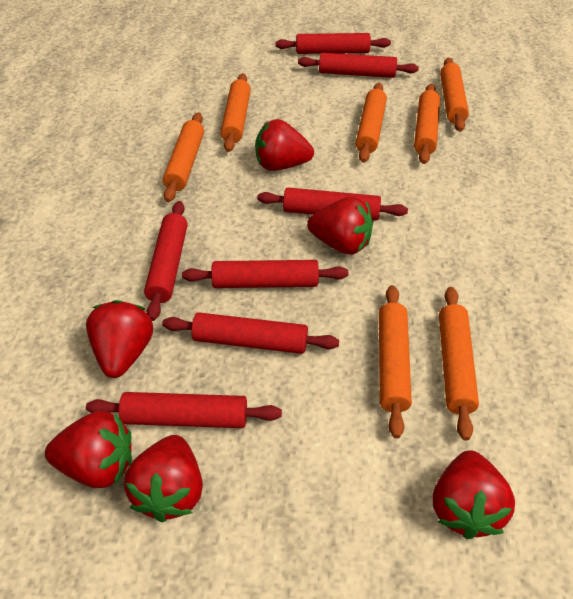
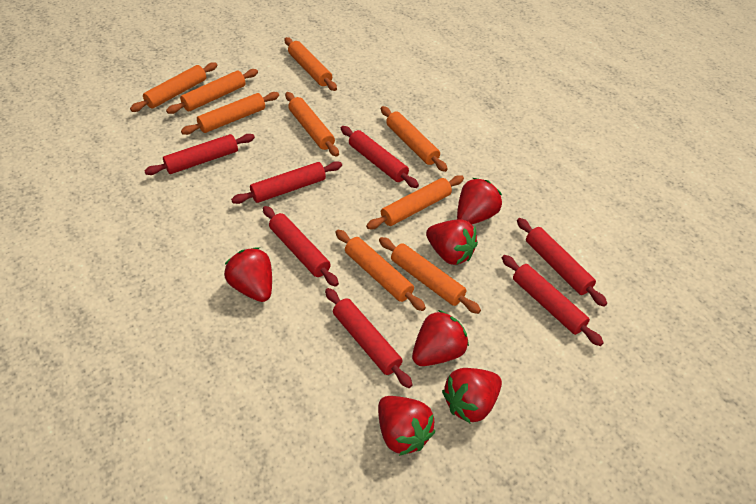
orange rolling pin: 7 -> 9

